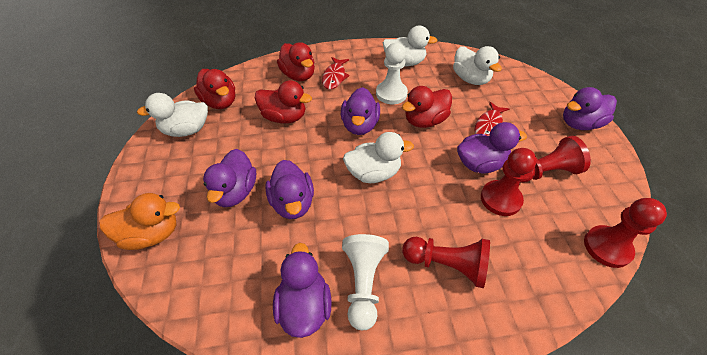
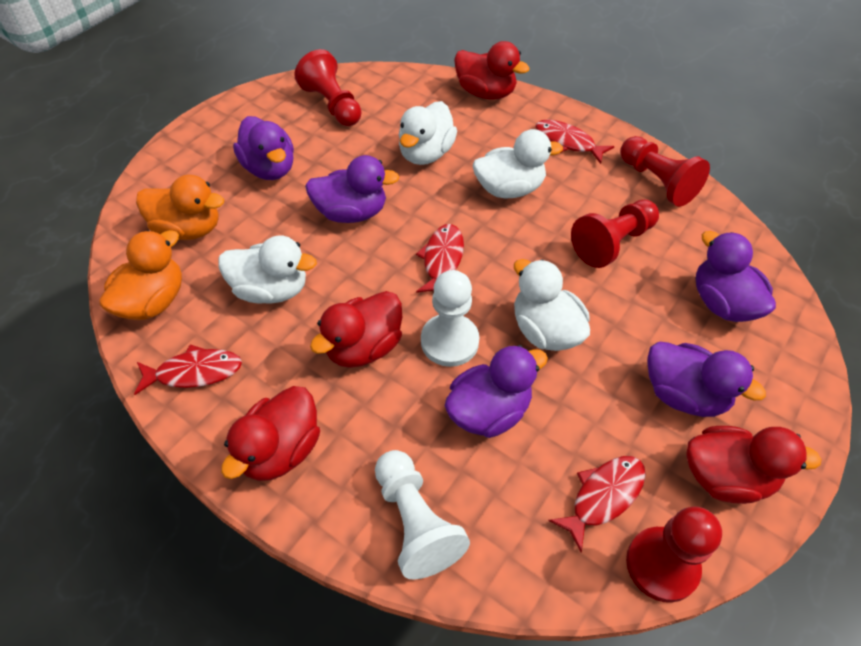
orange duck: 1 -> 2
purple duck: 6 -> 5
red fish: 2 -> 4

